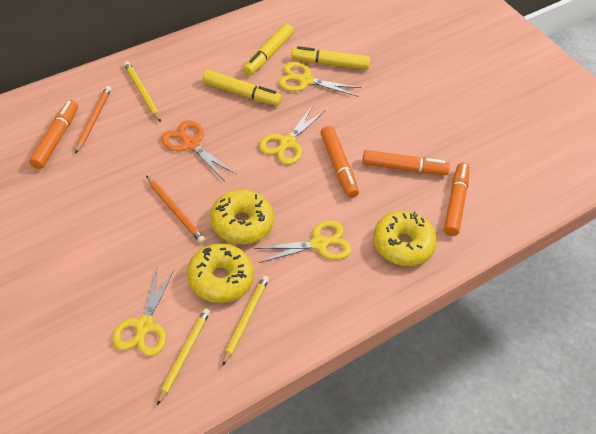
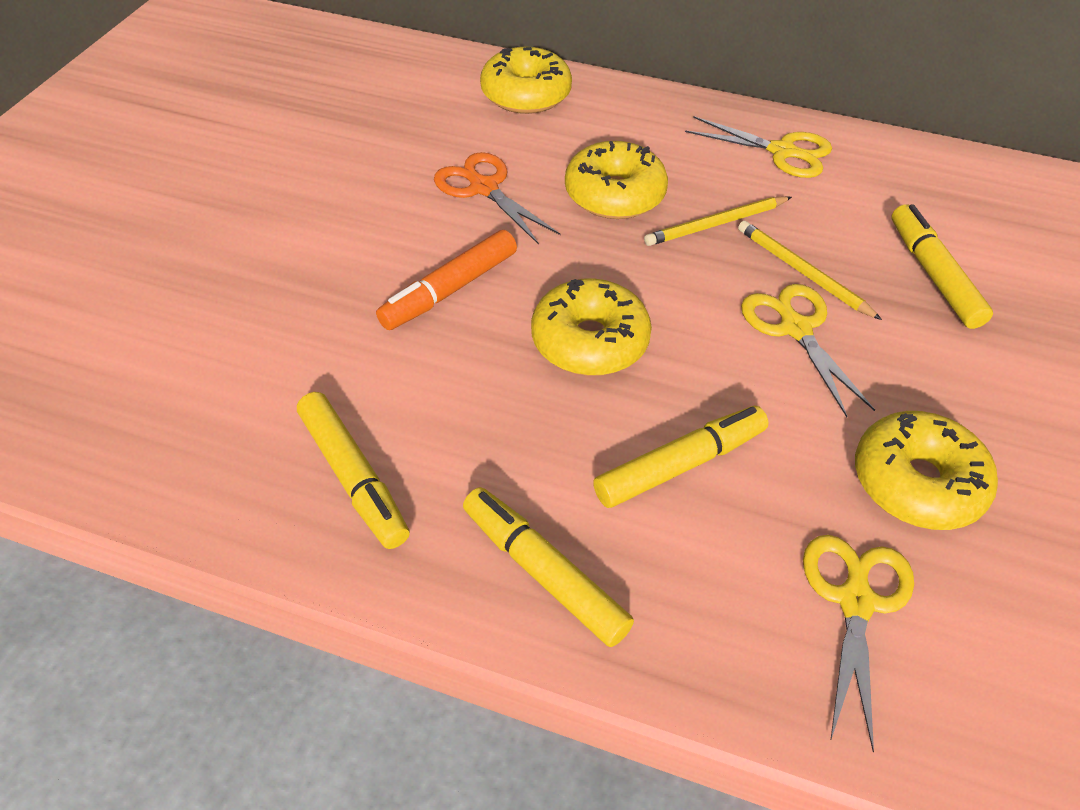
orange marker: 4 -> 1
orange pencil: 2 -> 0
yellow donut: 3 -> 4
yellow marker: 3 -> 4
yellow pencil: 3 -> 2
yellow scissors: 4 -> 3

